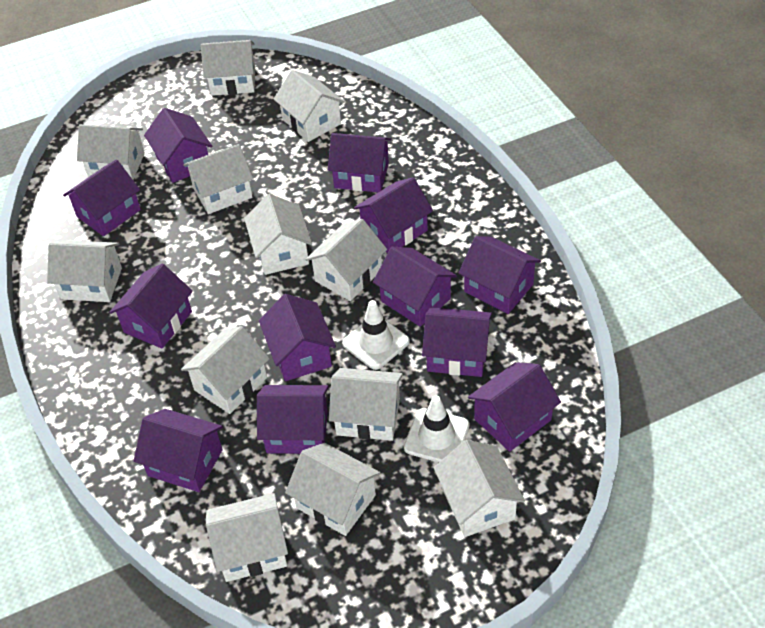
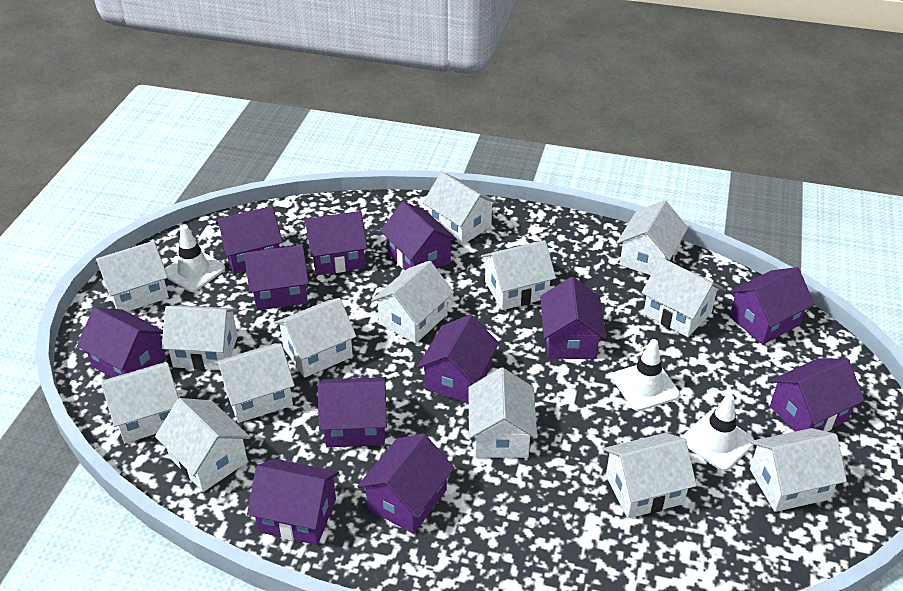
white house: 12 -> 14
white traffic cone: 2 -> 3

